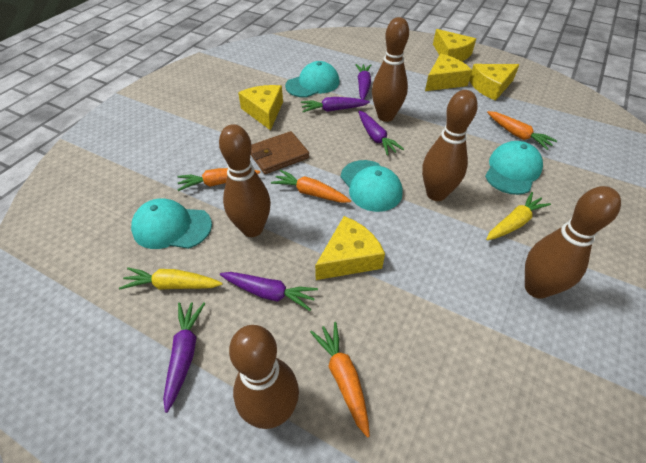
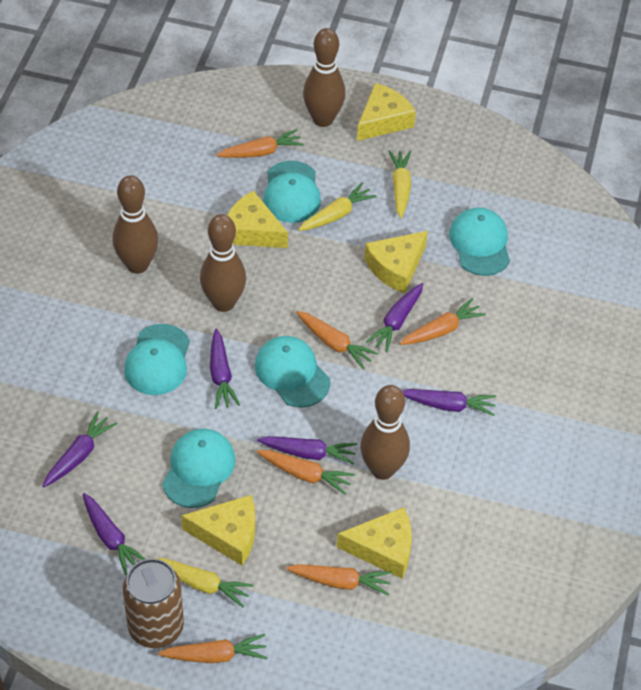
brown bowling pin: 5 -> 4
brown can: 0 -> 1
brown wallet: 1 -> 0
orange carrot: 4 -> 6
purple carrot: 5 -> 6
turquoise cap: 4 -> 5
yellow carrot: 2 -> 3

